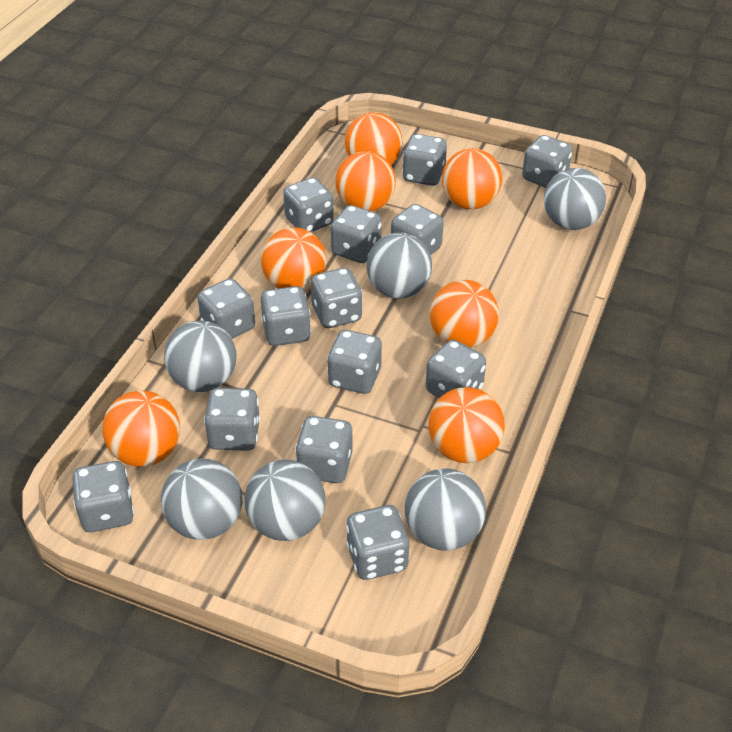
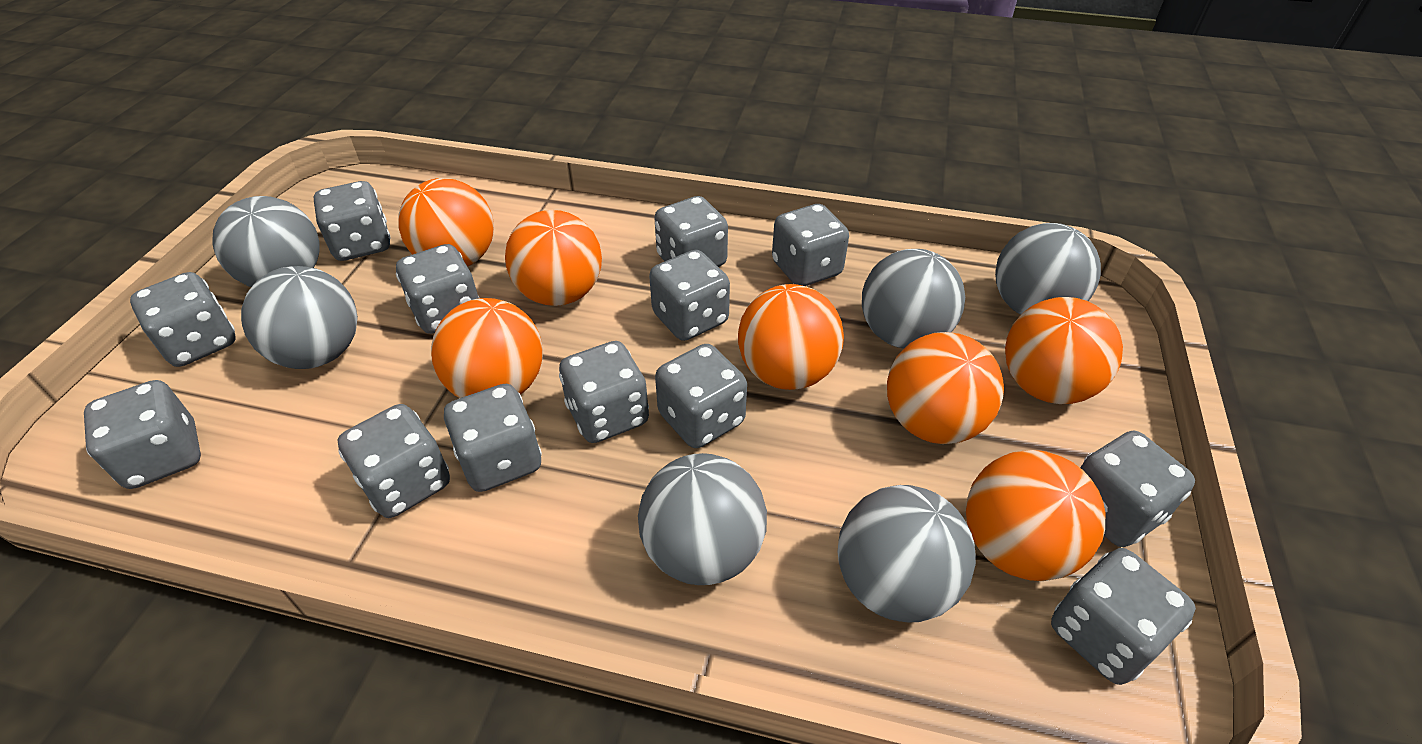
grey dice: 14 -> 13

